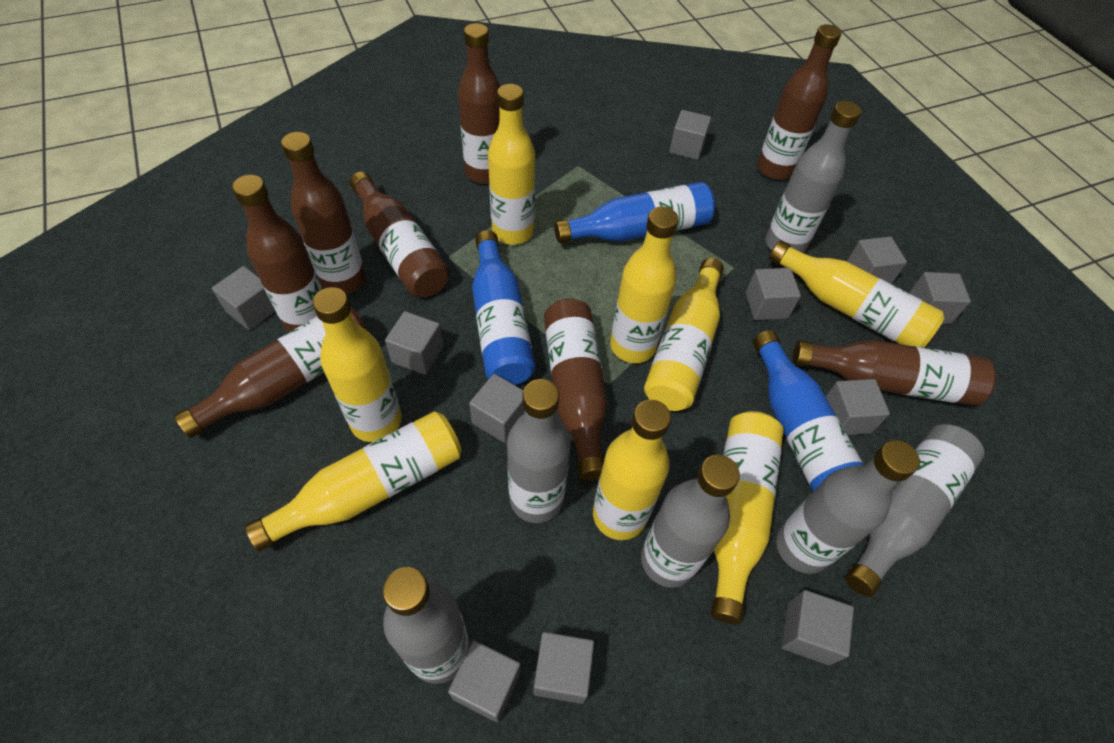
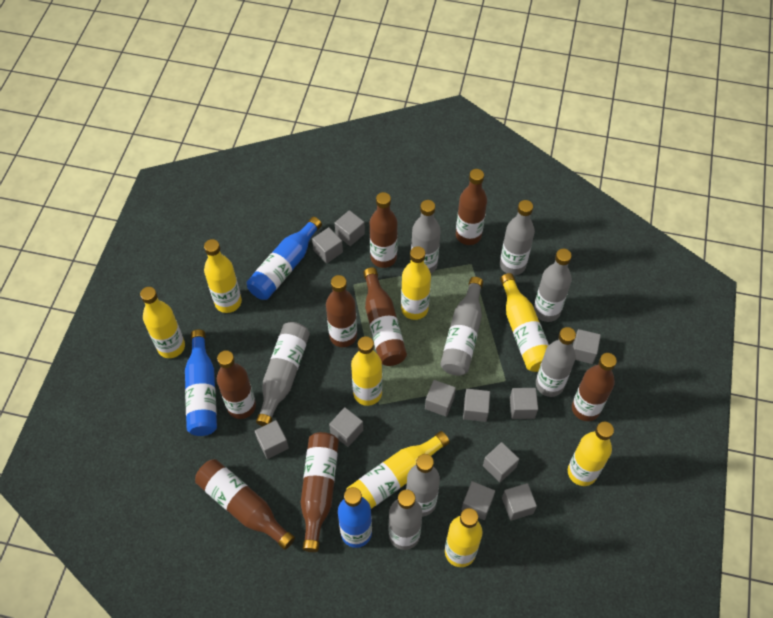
grey bottle: 6 -> 8

